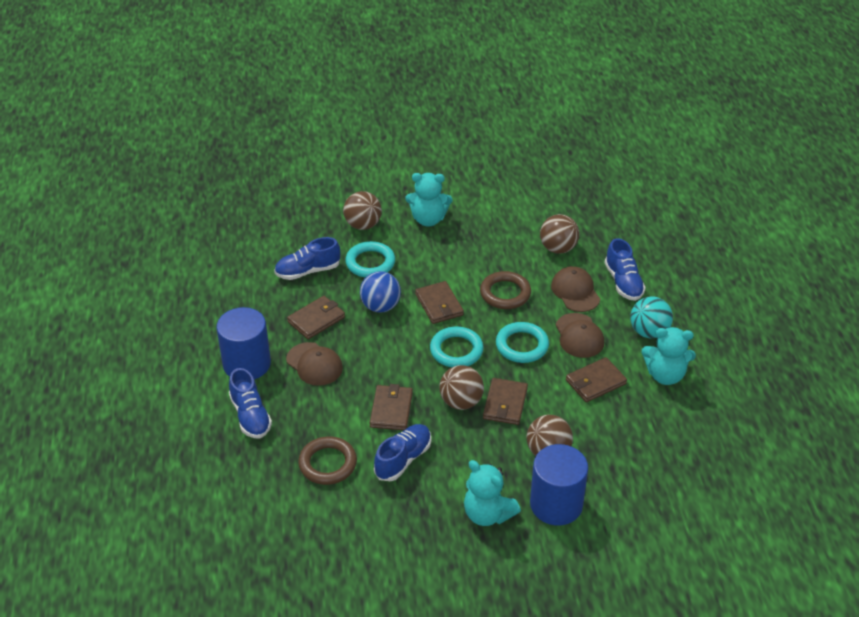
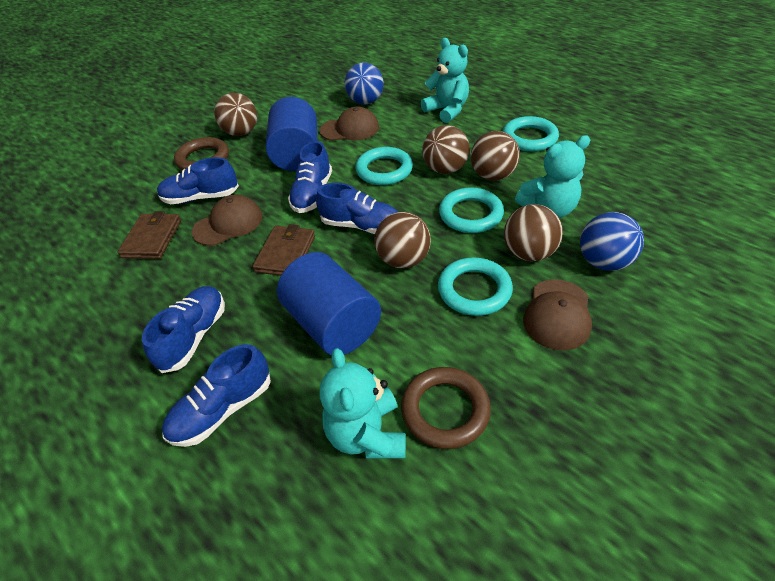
blue ball: 1 -> 2
blue shoe: 4 -> 5
brown ball: 4 -> 5
brown wallet: 5 -> 2
turquoise ball: 1 -> 0
turquoise ring: 3 -> 4

